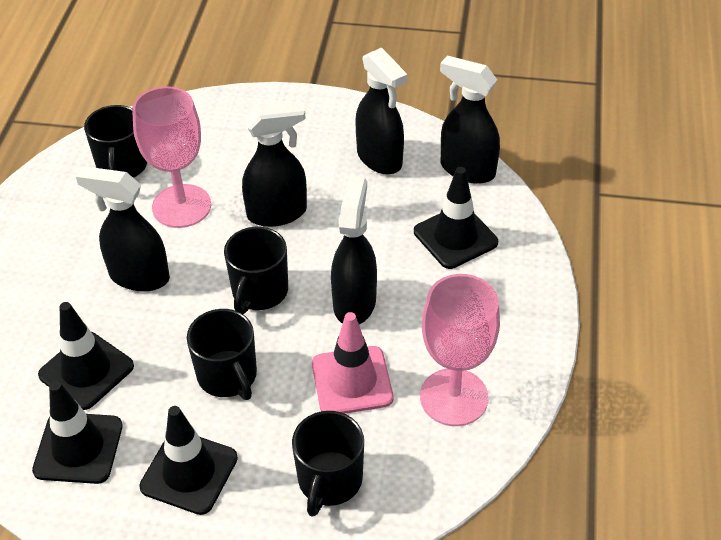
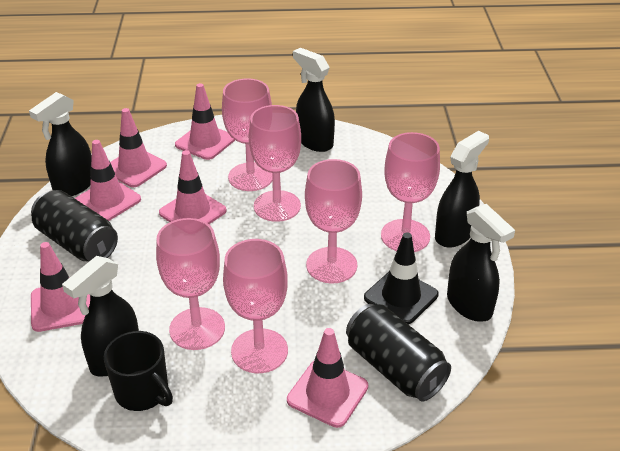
black can: 0 -> 2
black mug: 4 -> 1
black traffic cone: 4 -> 1
pink goblet: 2 -> 6
pink traffic cone: 1 -> 6

